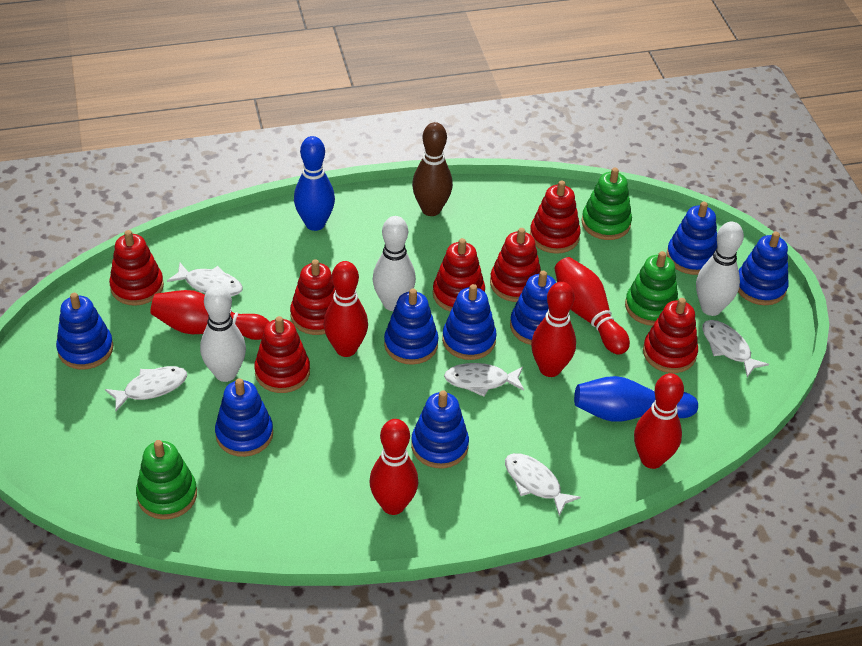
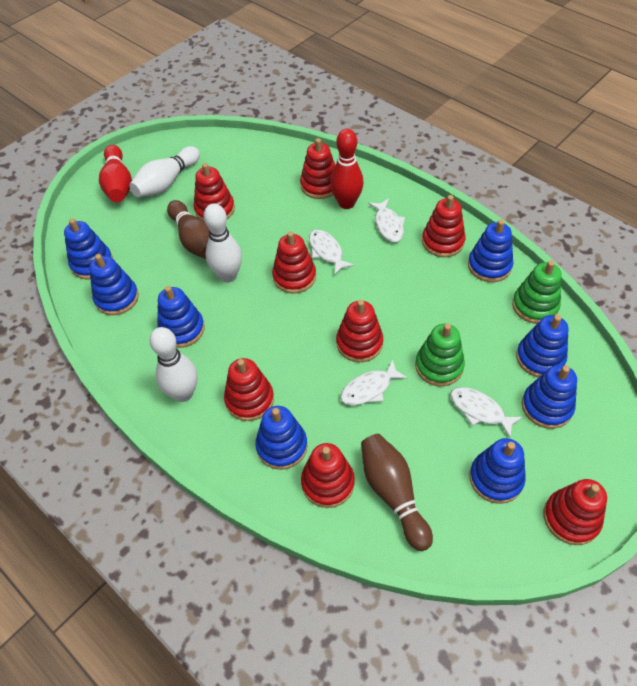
blue bowling pin: 2 -> 0
brown bowling pin: 1 -> 2
green stacking toy: 3 -> 2
red bowling pin: 6 -> 2
red stacking toy: 7 -> 8
white fish: 5 -> 4

